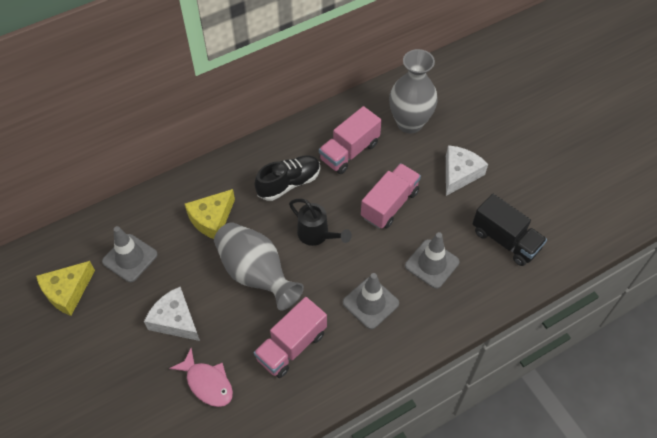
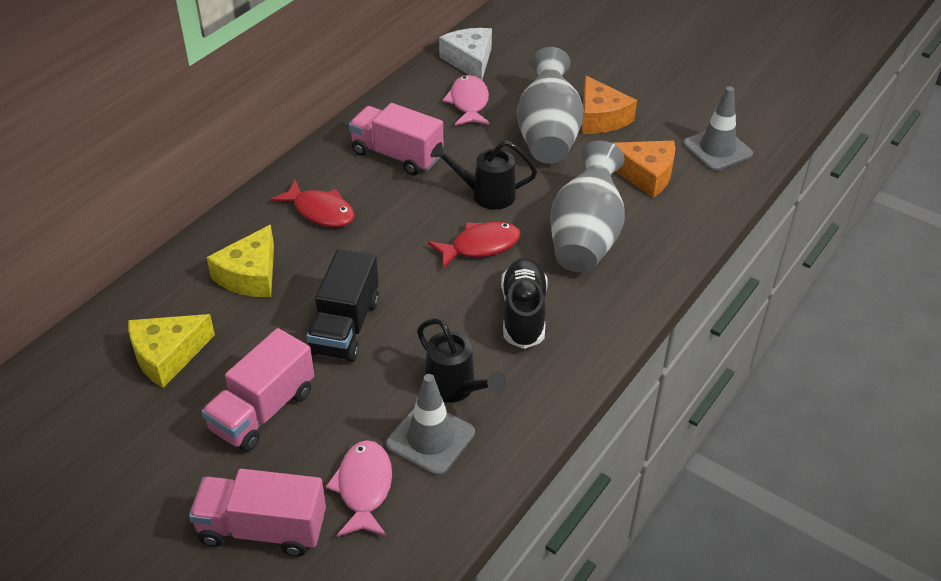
black watering can: 1 -> 2
grey traffic cone: 3 -> 2
orange cheese: 0 -> 2
pink fish: 1 -> 2
red fish: 0 -> 2
white cheese: 2 -> 1

